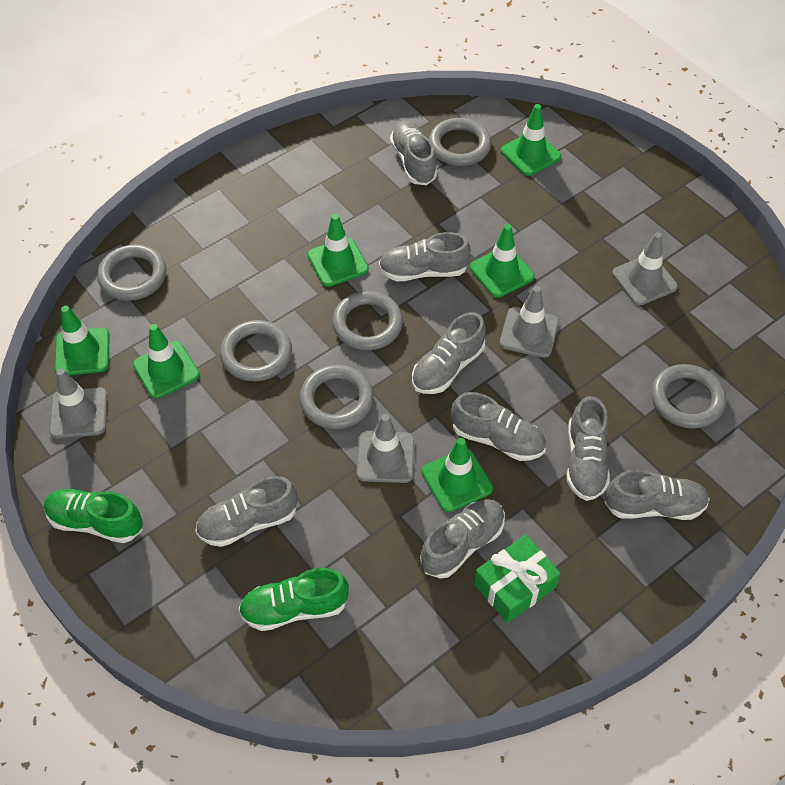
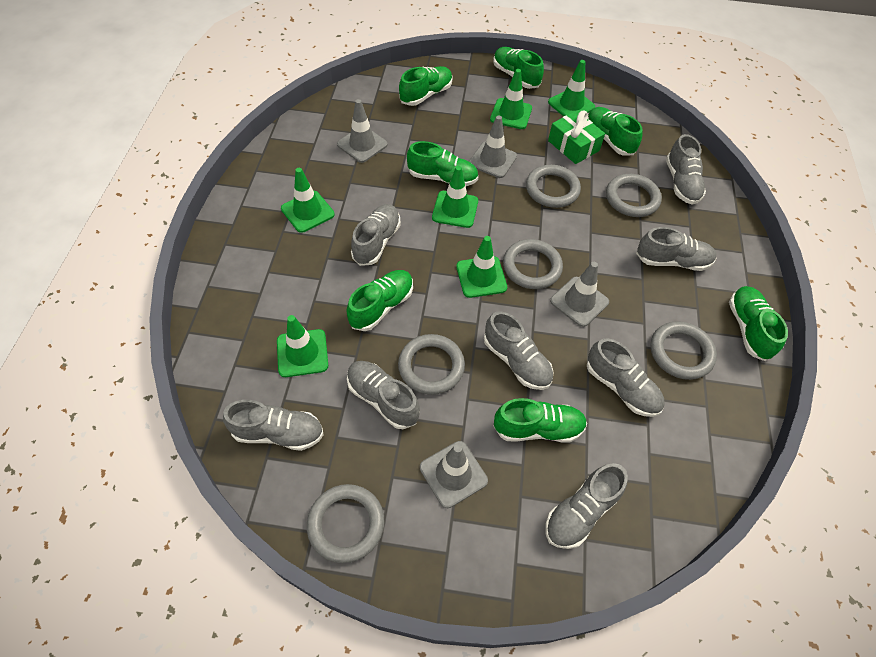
green shoe: 2 -> 7

